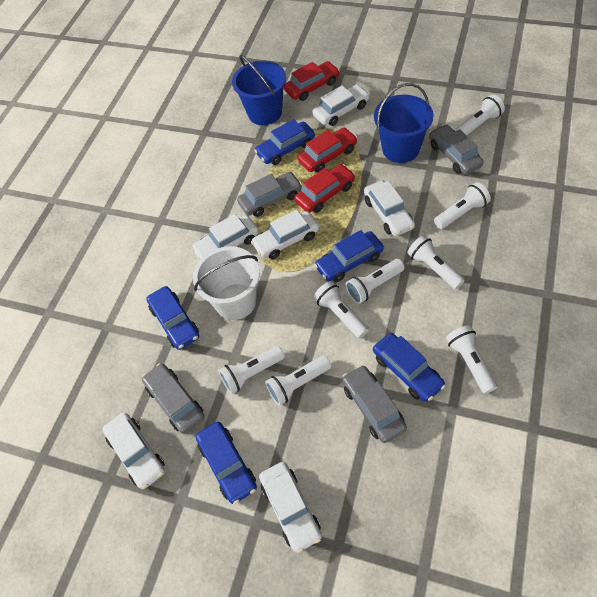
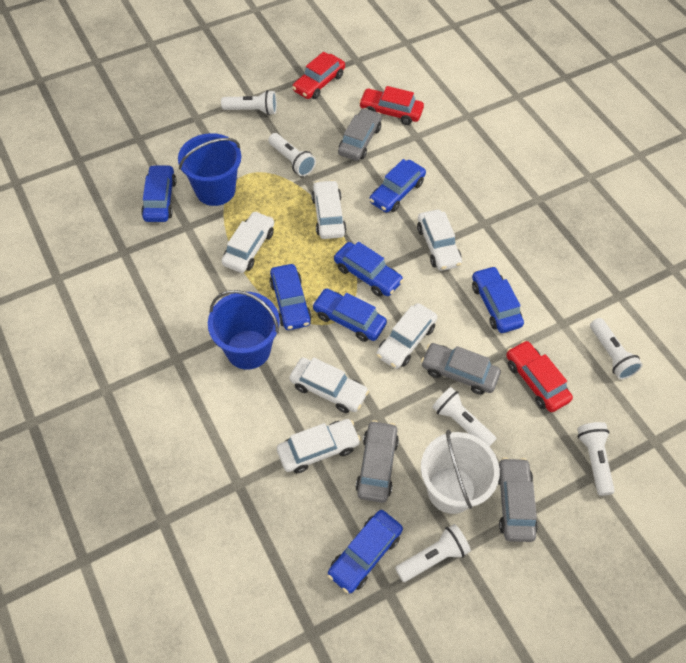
blue car: 5 -> 7
white flashlight: 8 -> 6

